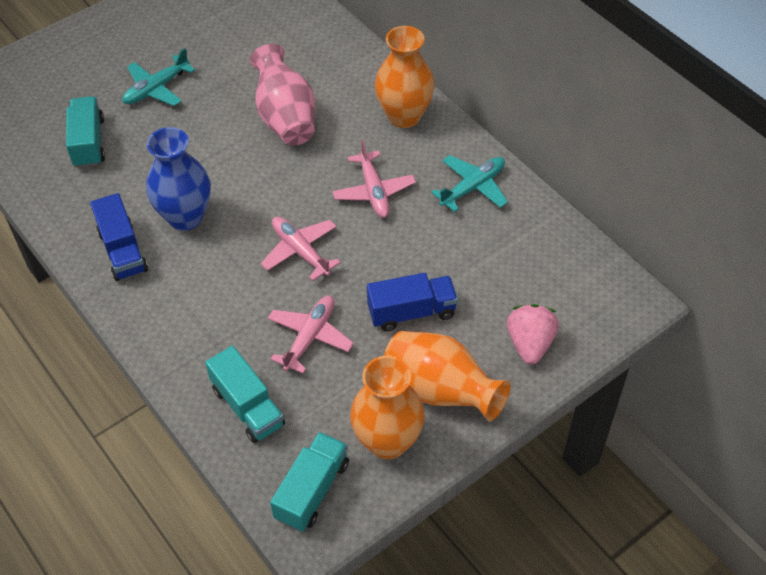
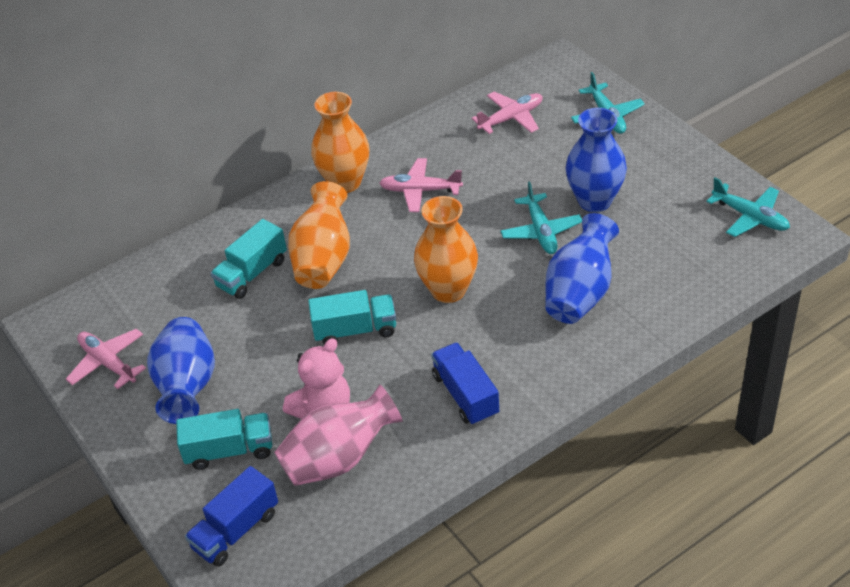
blue vase: 1 -> 3
pink strawberry: 1 -> 0
pink teddy bear: 0 -> 1
turquoise plane: 2 -> 3

